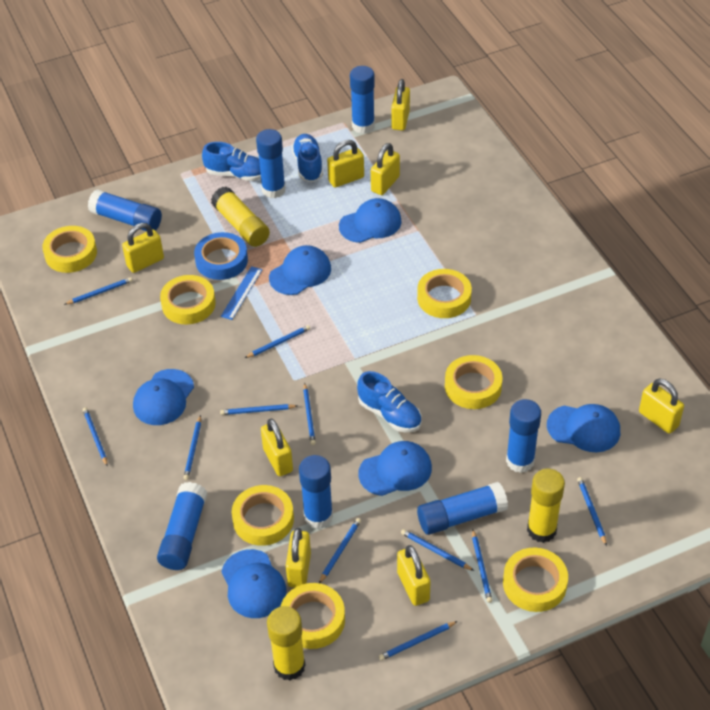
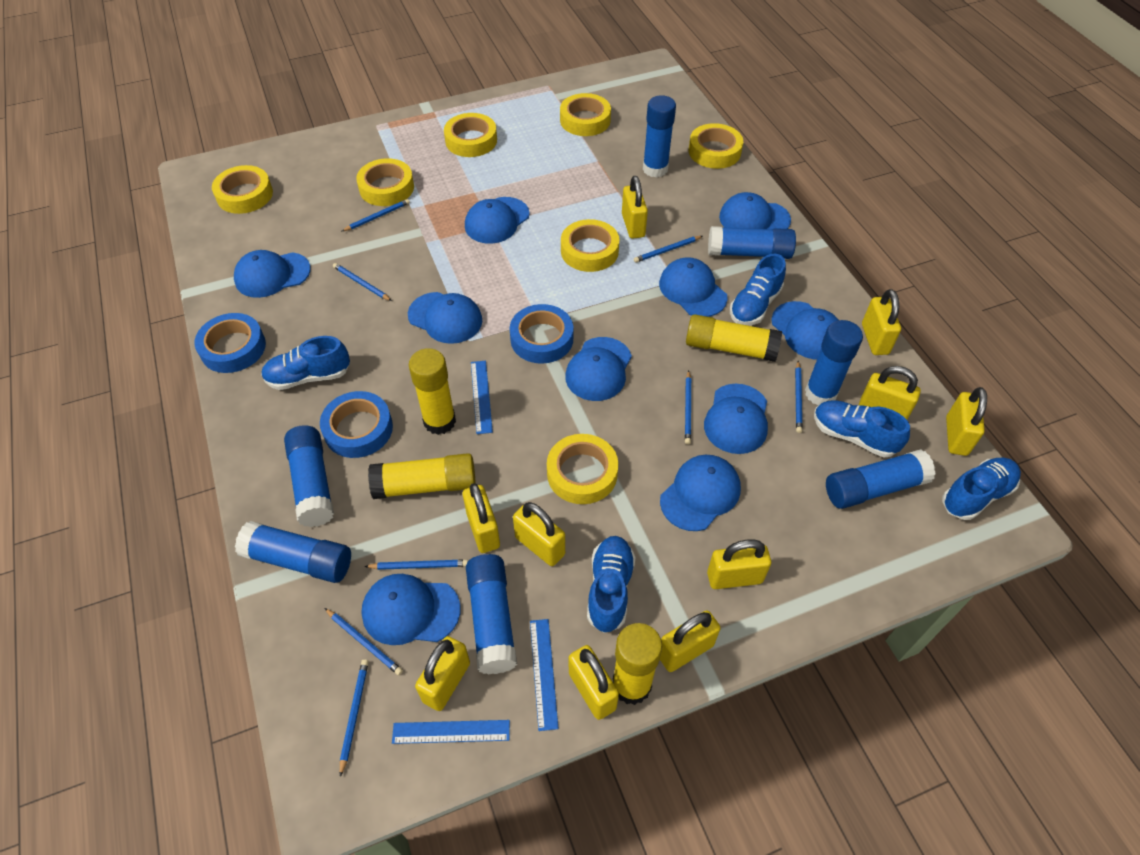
blue cap: 6 -> 10
blue pencil: 11 -> 8
blue ruler: 1 -> 3
blue shoe: 3 -> 5
blue tape: 1 -> 3
yellow glue stick: 3 -> 4
yellow padlock: 8 -> 10

